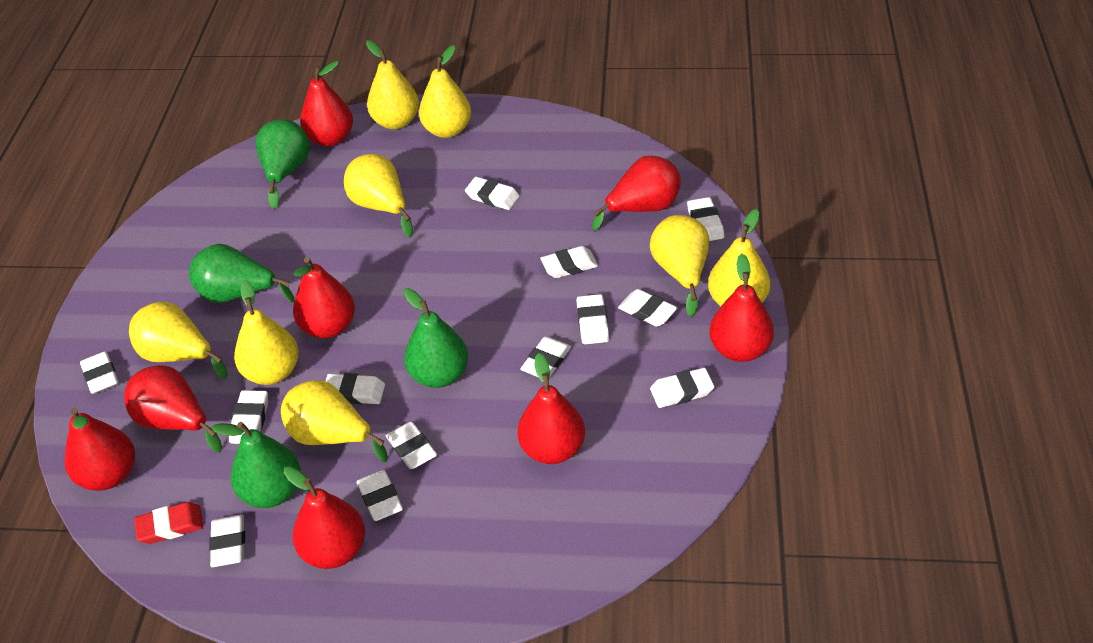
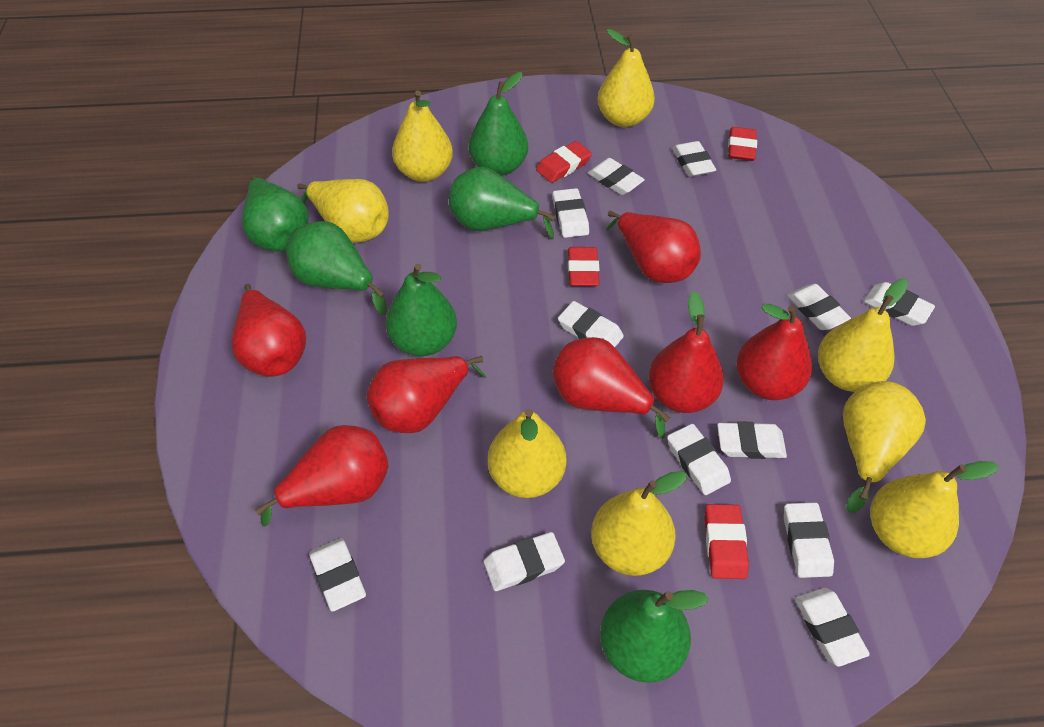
green pear: 4 -> 6
red eraser: 1 -> 4
red pear: 8 -> 7
white eraser: 13 -> 12

